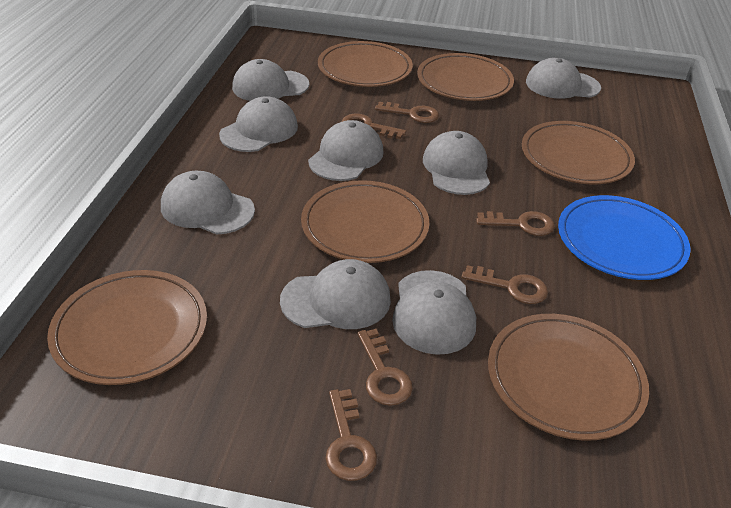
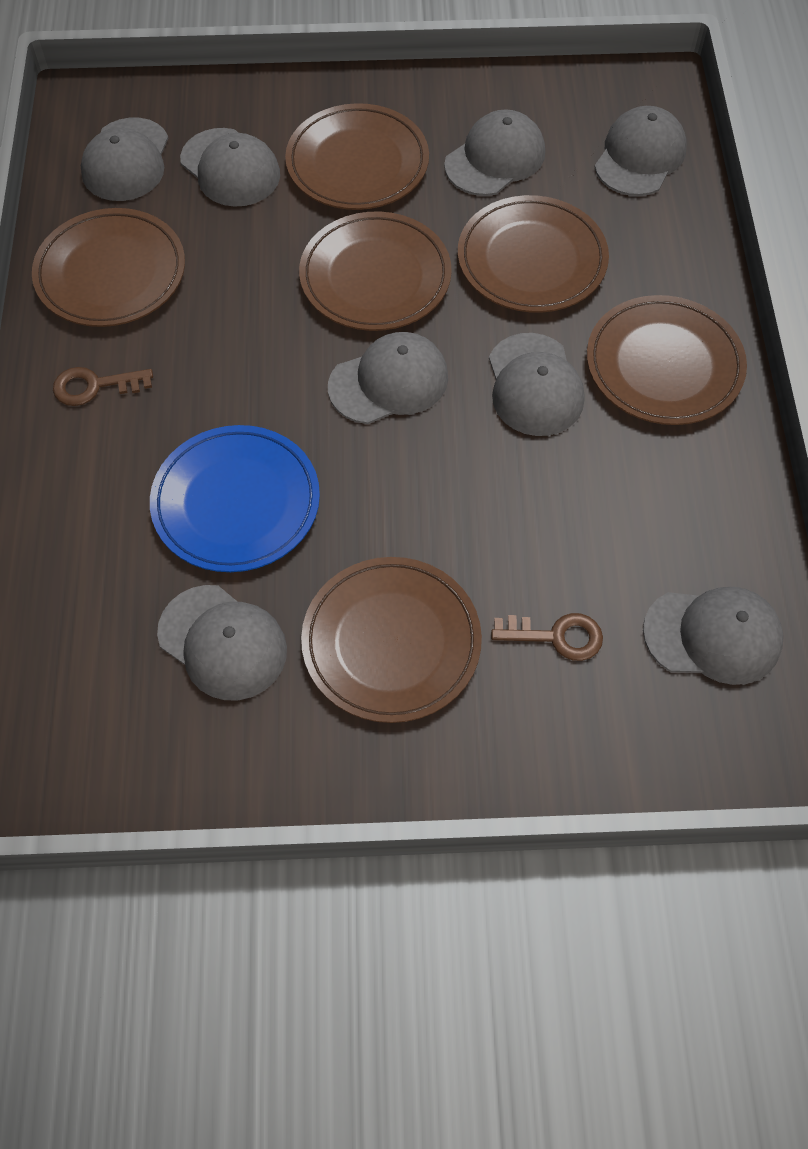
brown key: 6 -> 2

